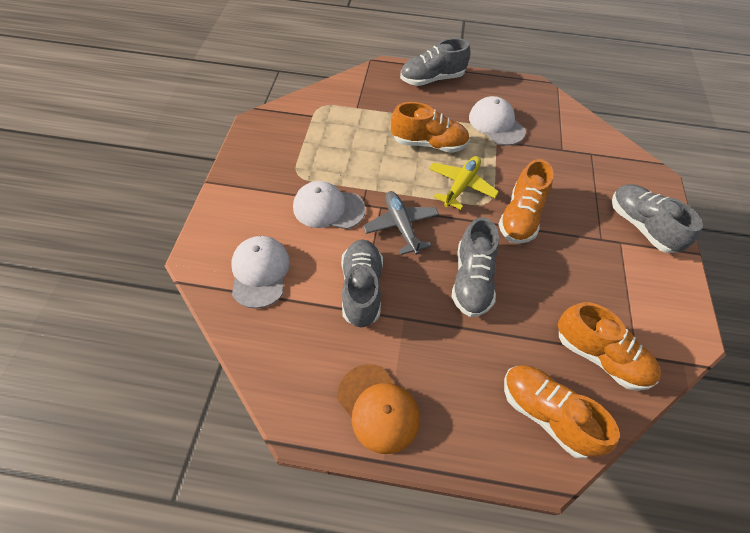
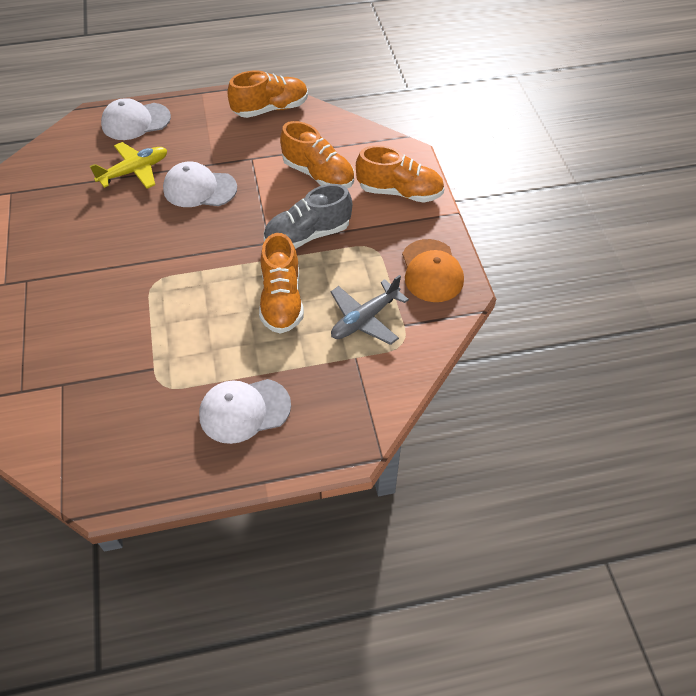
grey shoe: 4 -> 1

